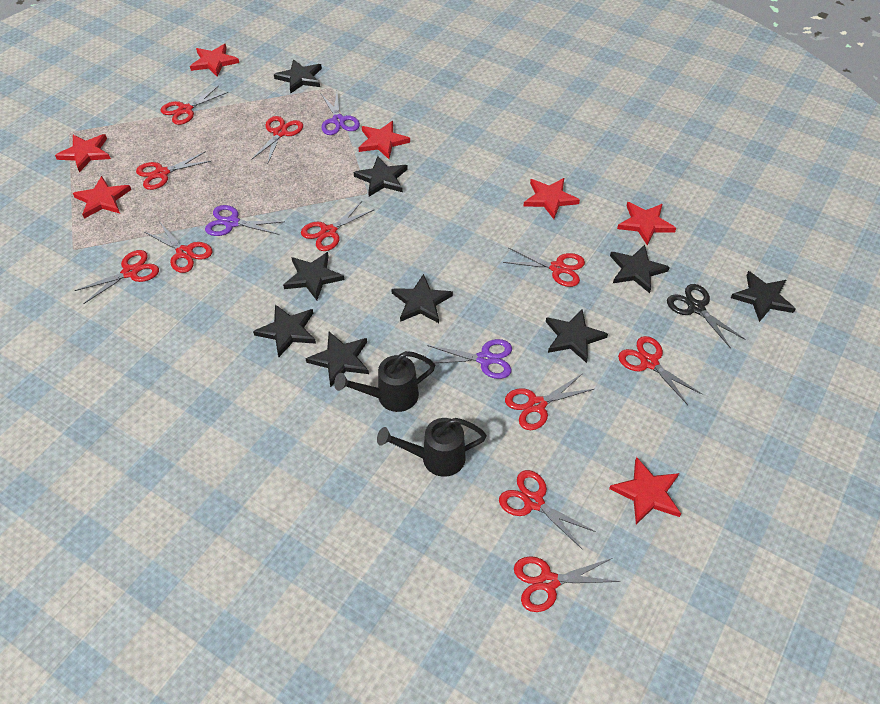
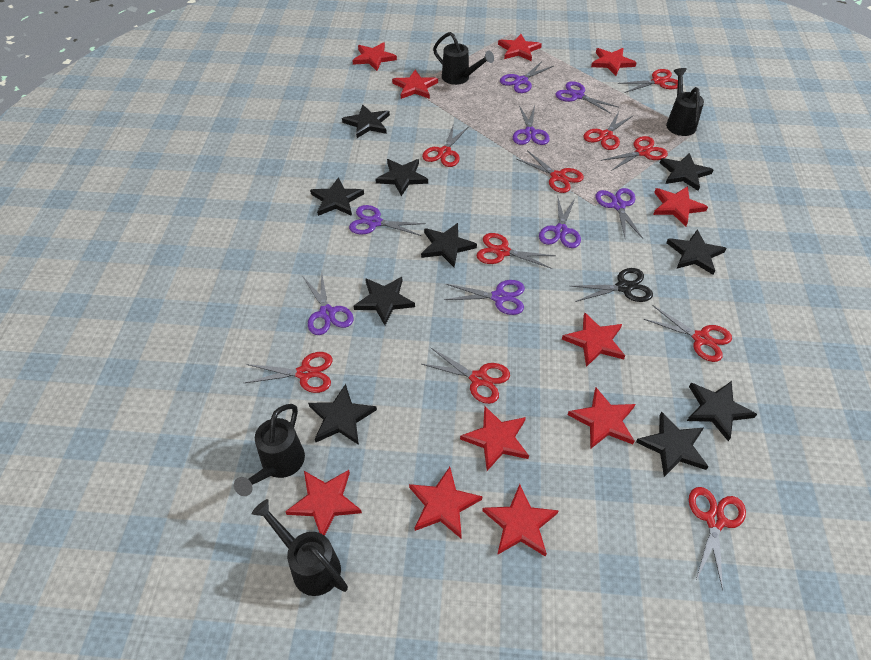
black star: 9 -> 10
black watering can: 2 -> 4
purple scissors: 3 -> 8
red scissors: 11 -> 10
red star: 7 -> 11

